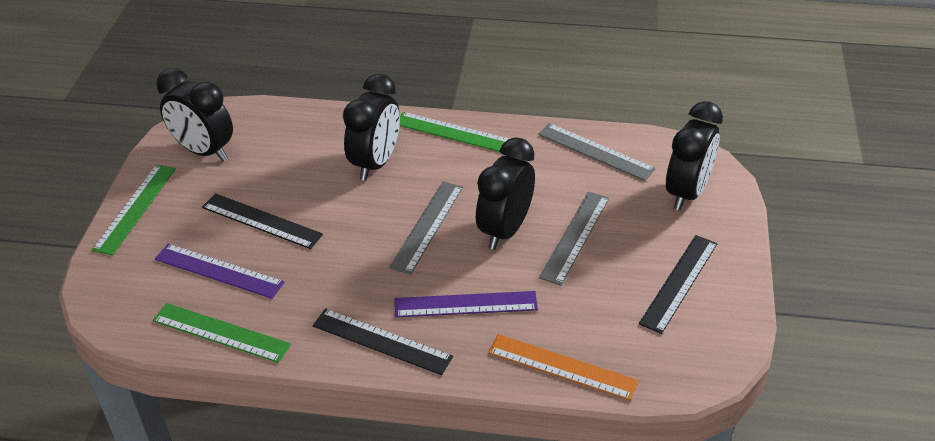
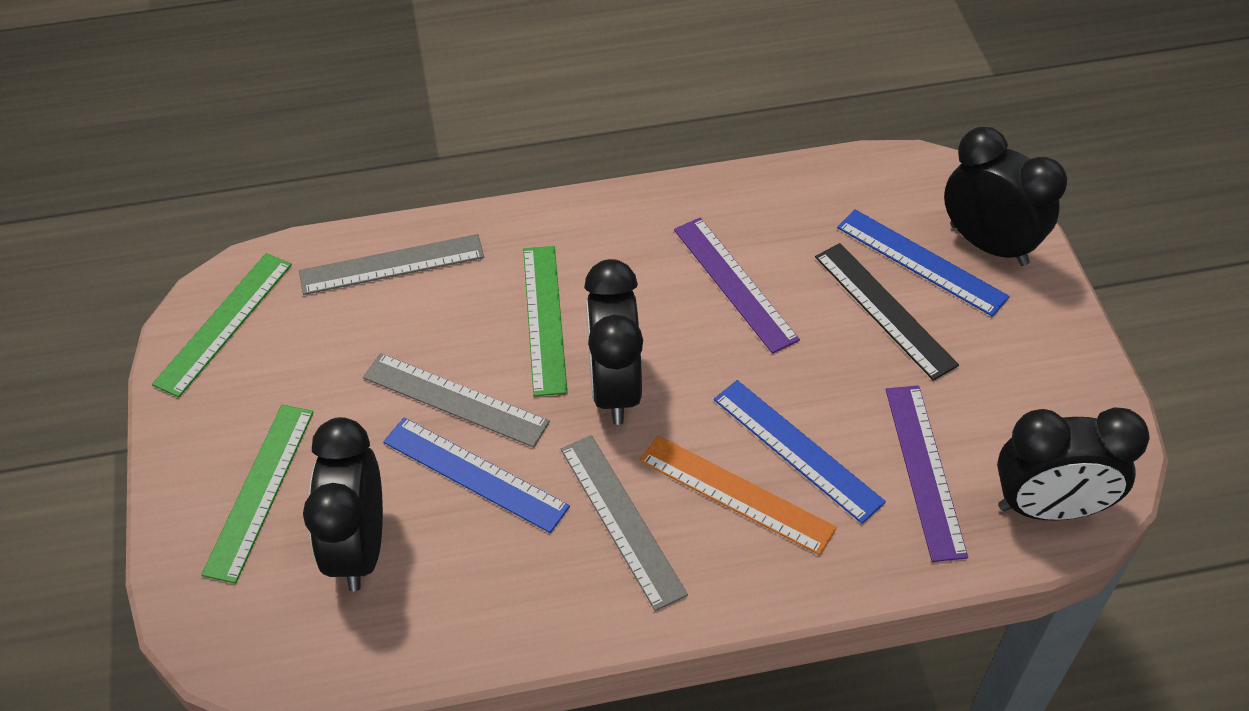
black ruler: 3 -> 1
blue ruler: 0 -> 3

